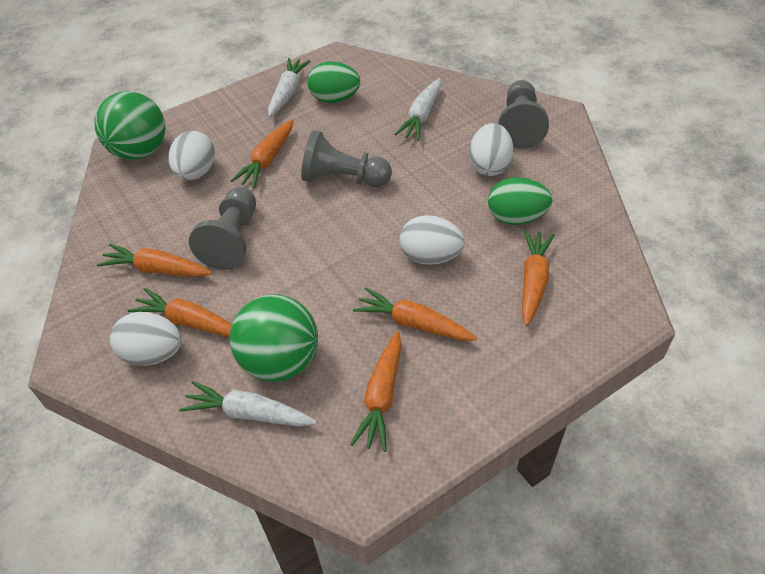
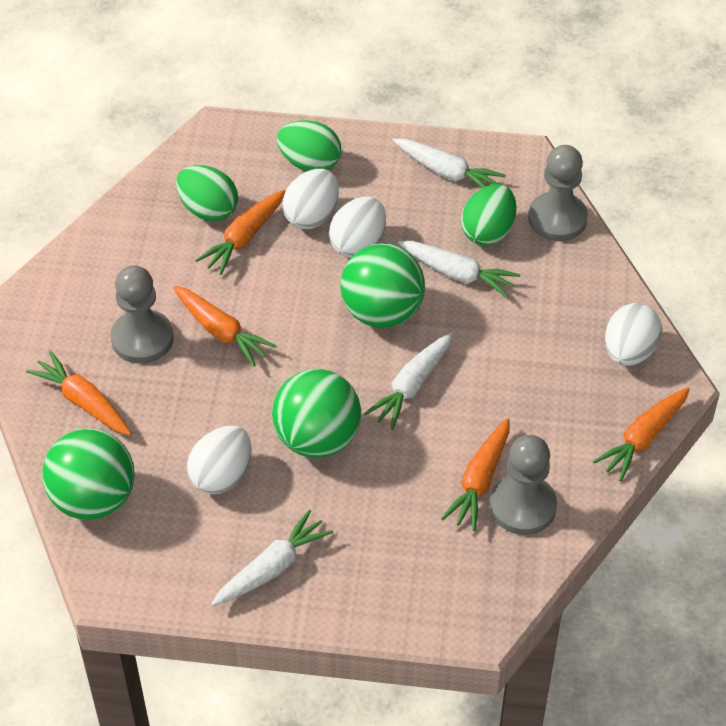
green ball: 2 -> 3
green egg: 2 -> 3
orange carrot: 6 -> 5
white carrot: 3 -> 4

